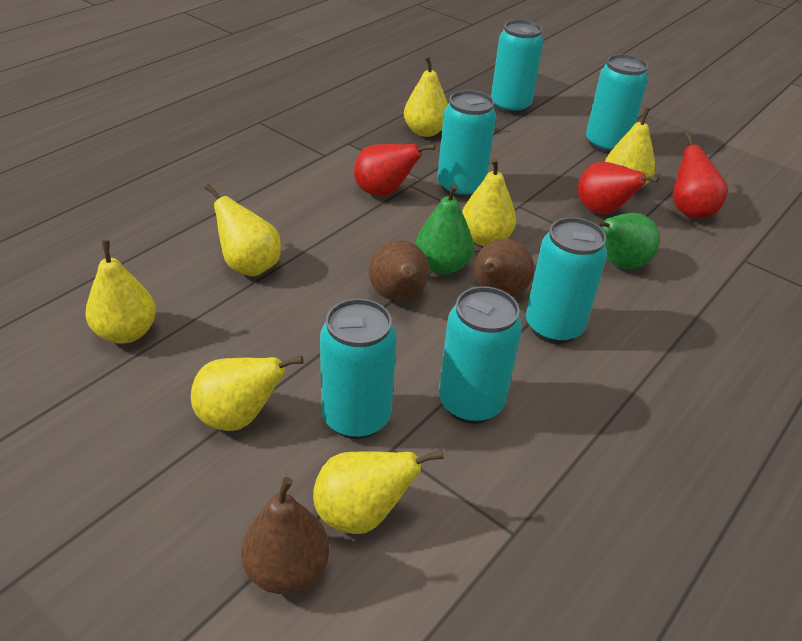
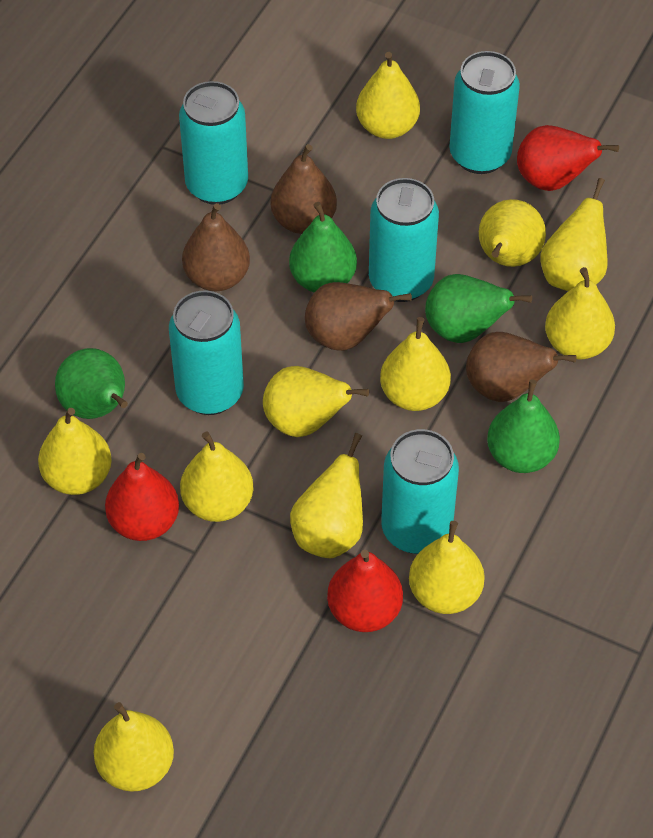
brown pear: 3 -> 4
green pear: 2 -> 4
turquoise can: 6 -> 5
yellow pear: 7 -> 11

